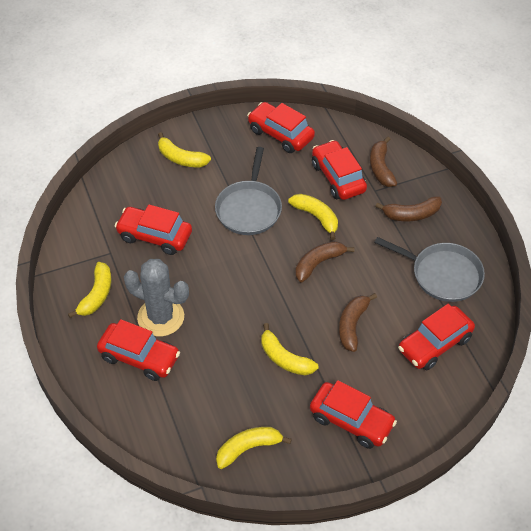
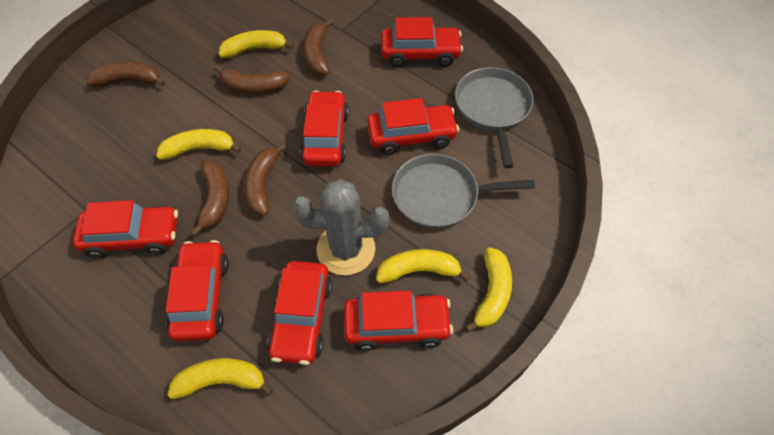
brown banana: 4 -> 5
red car: 6 -> 7

